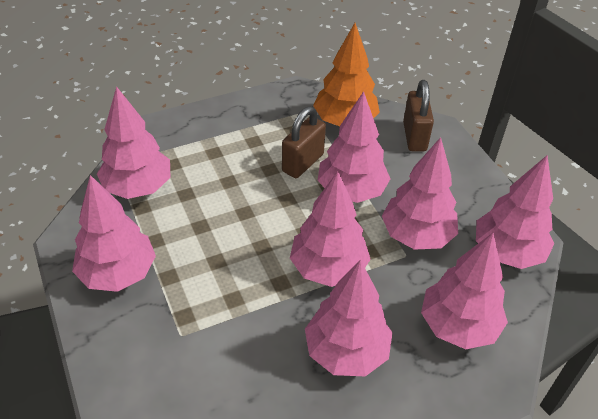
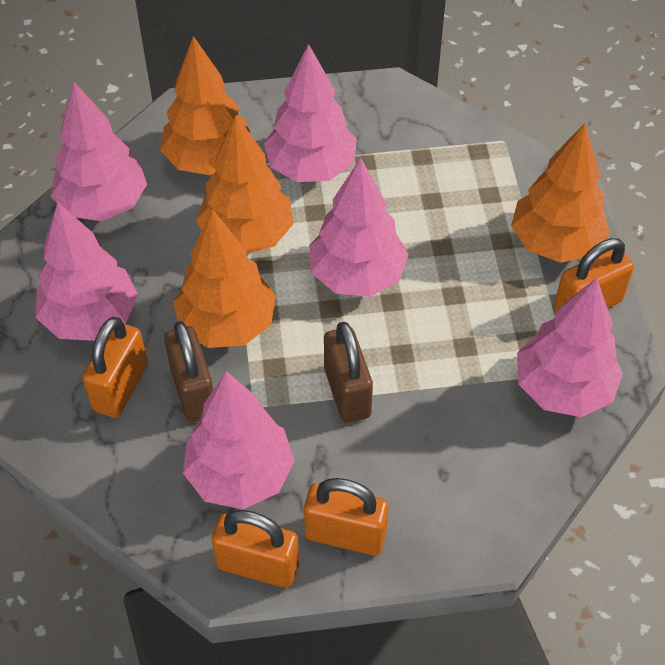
orange padlock: 0 -> 4
orange tree: 1 -> 4
pink tree: 8 -> 6

